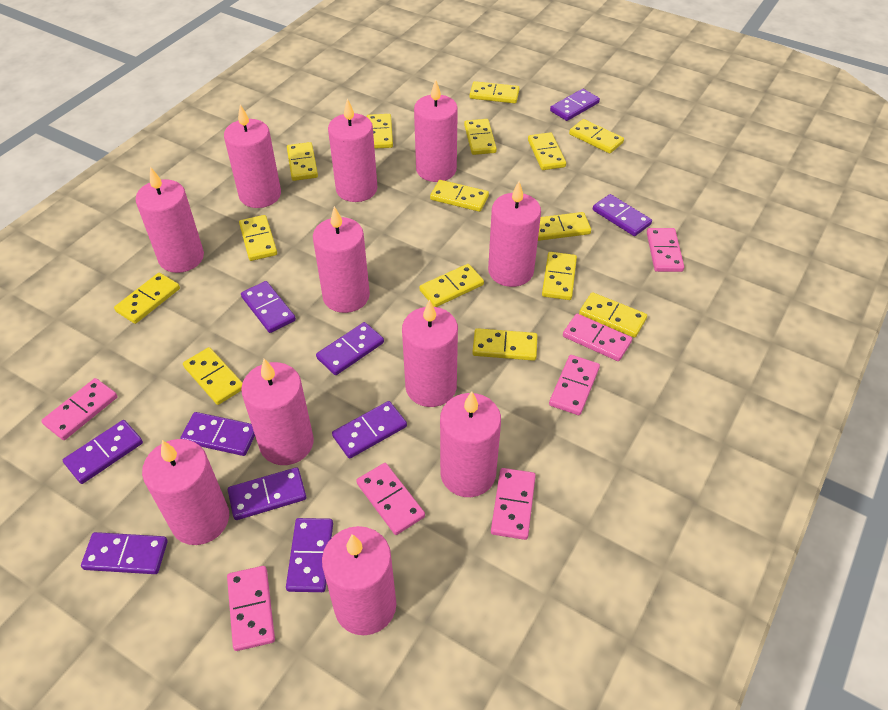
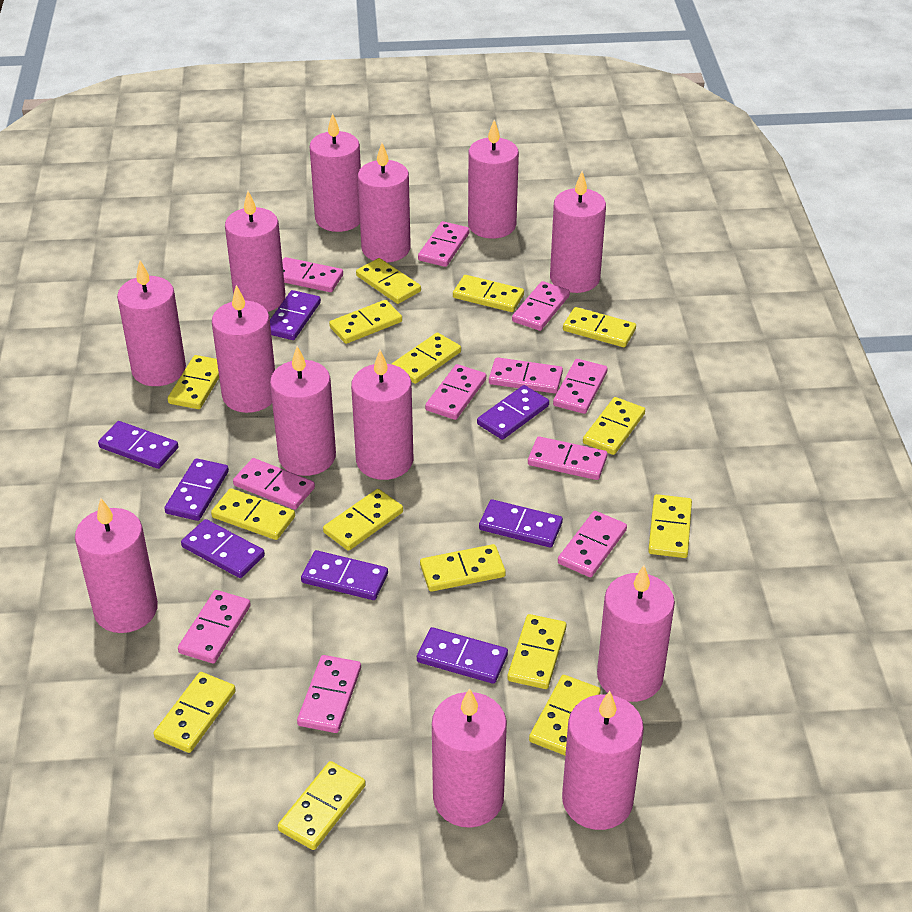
pink candle: 11 -> 13
pink domino: 7 -> 11
purple domino: 10 -> 8

